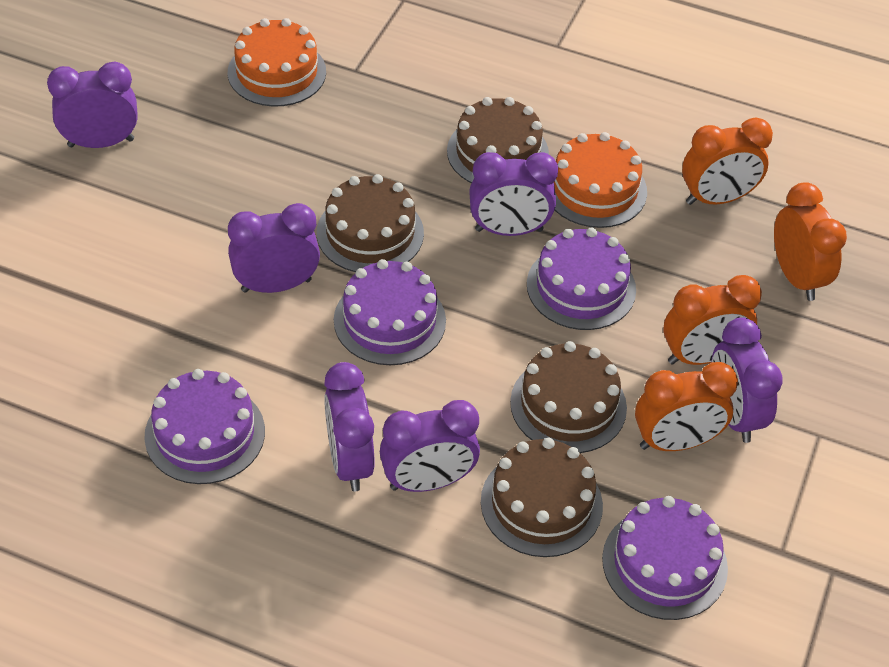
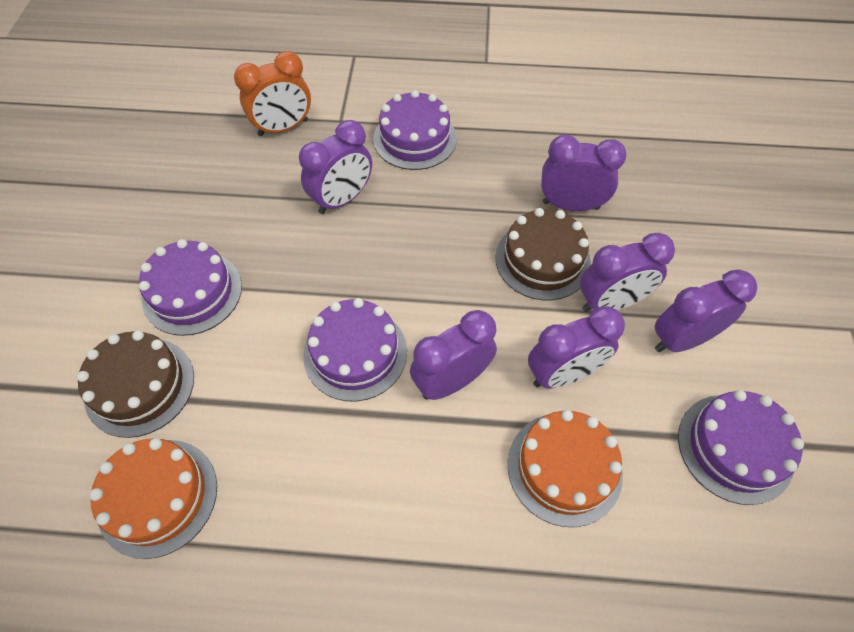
brown cake: 4 -> 2
orange clock: 4 -> 1

